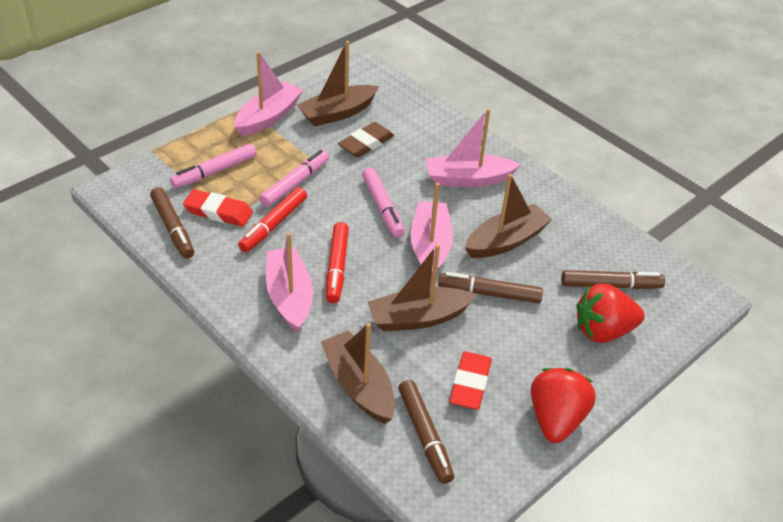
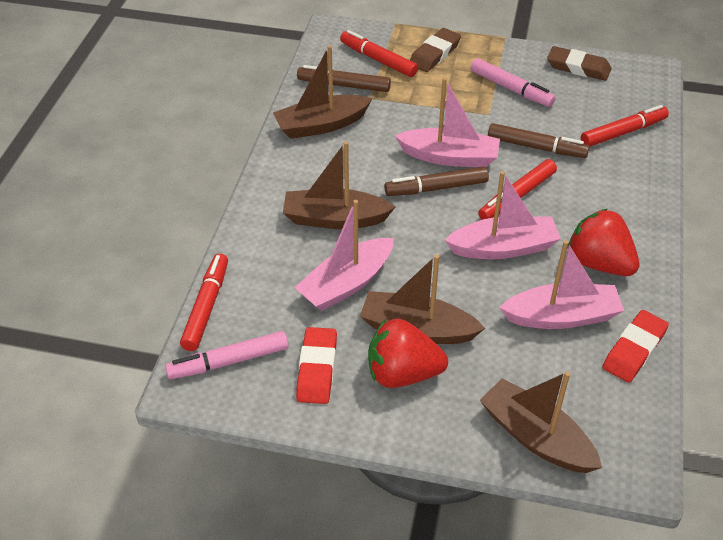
brown eraser: 1 -> 2
brown marker: 4 -> 3
pink marker: 3 -> 2
red marker: 2 -> 4

